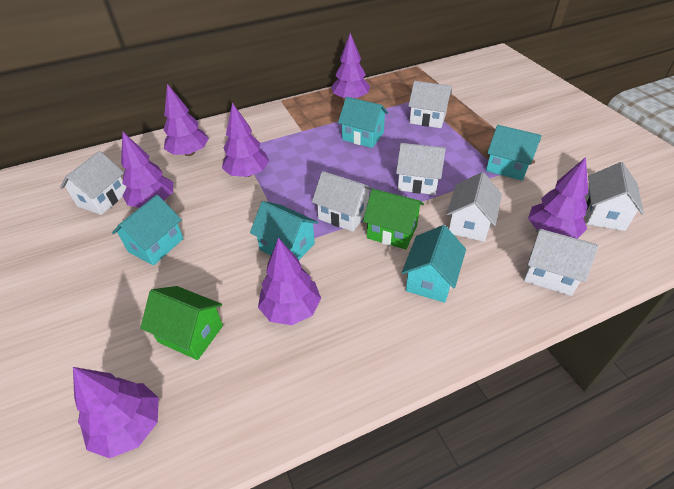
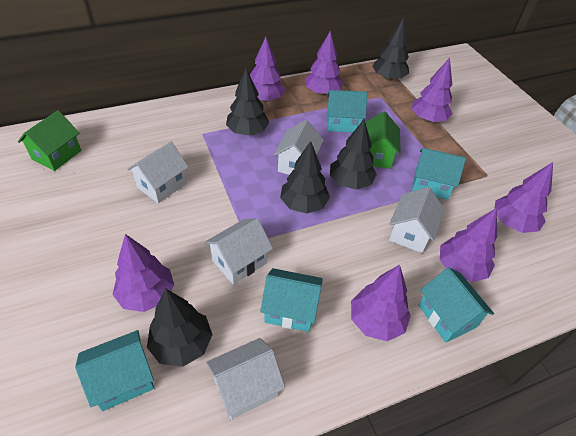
black tree: 0 -> 5
white house: 7 -> 5

